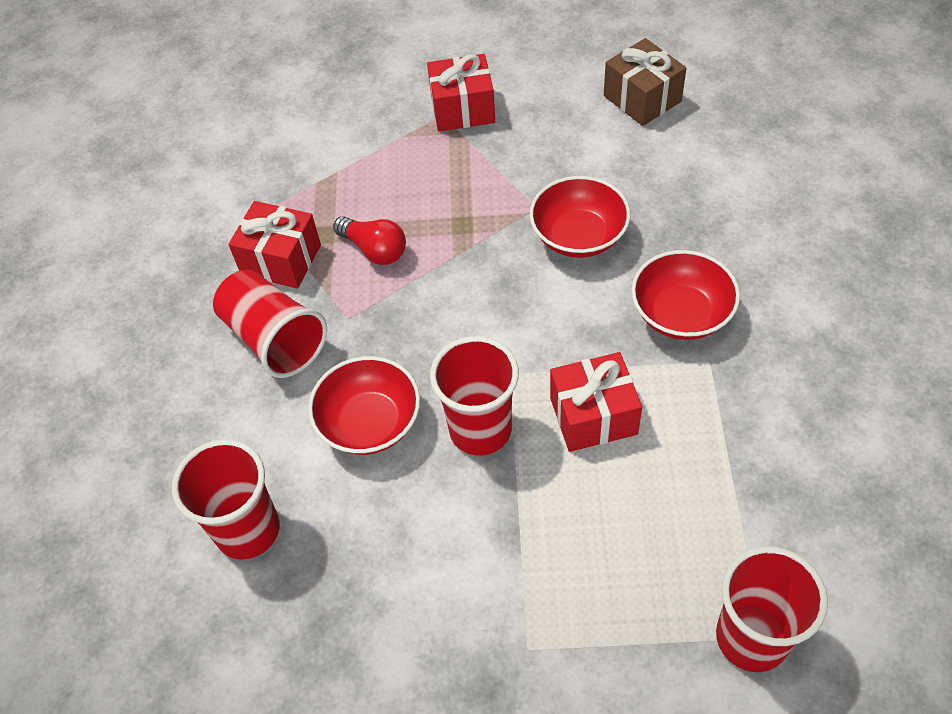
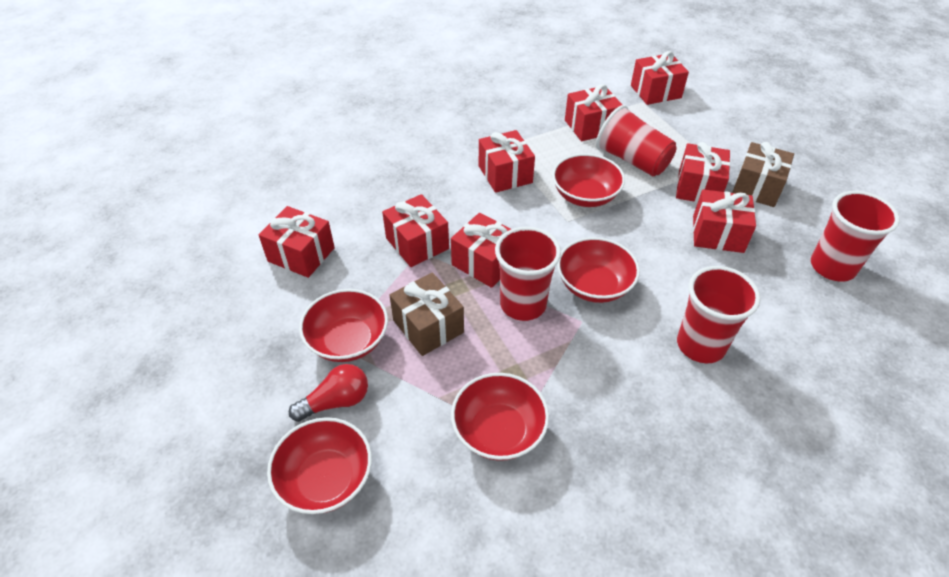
brown gift: 1 -> 2
red bowl: 3 -> 5
red gift: 3 -> 8

